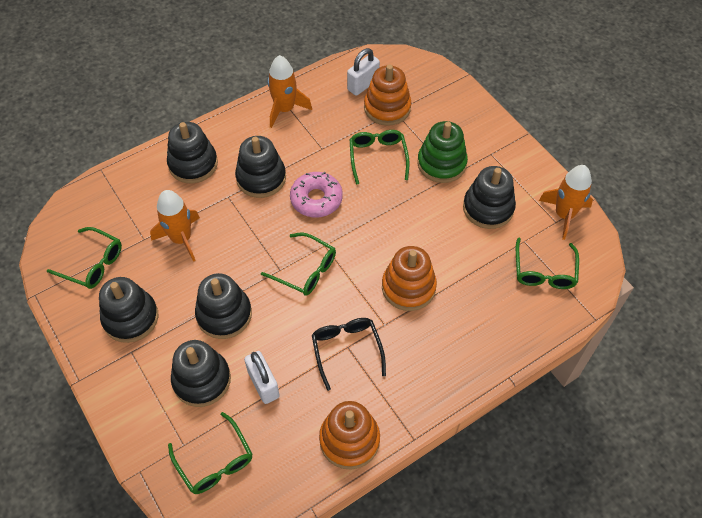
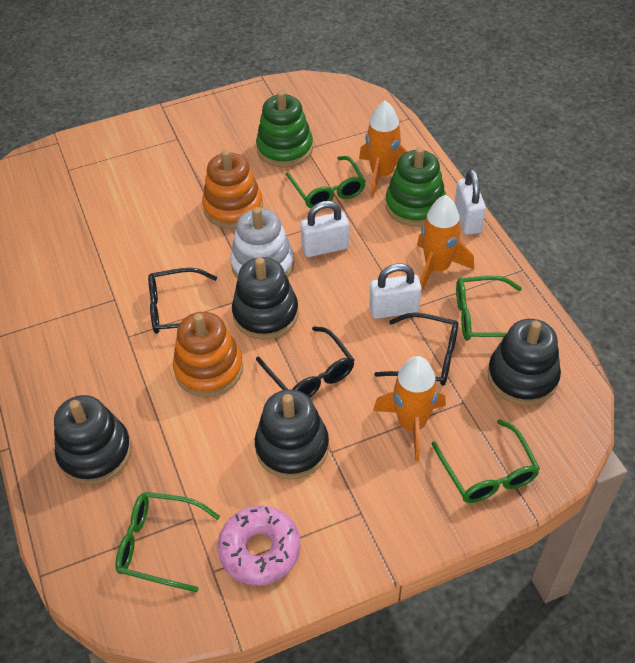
black glasses: 1 -> 3
black stacking toy: 6 -> 4
green glasses: 5 -> 4
green stacking toy: 1 -> 2
orange stacking toy: 3 -> 2
white padlock: 2 -> 3
white stacking toy: 0 -> 1

